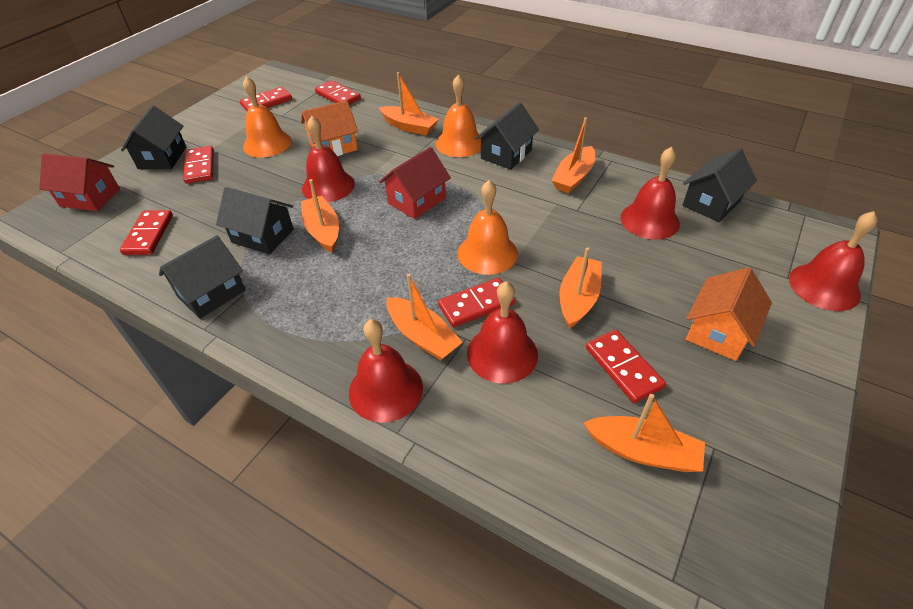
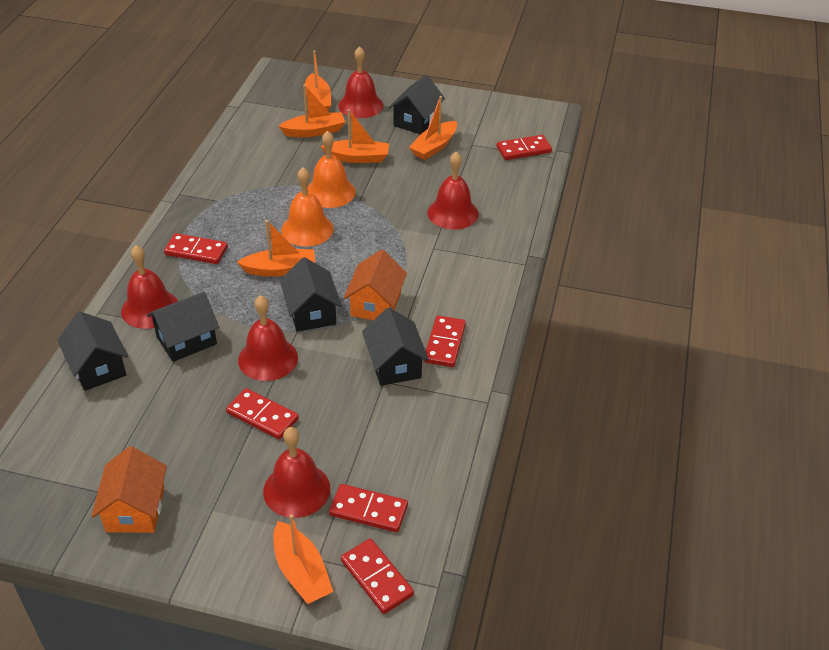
orange bell: 3 -> 2
red house: 2 -> 0

